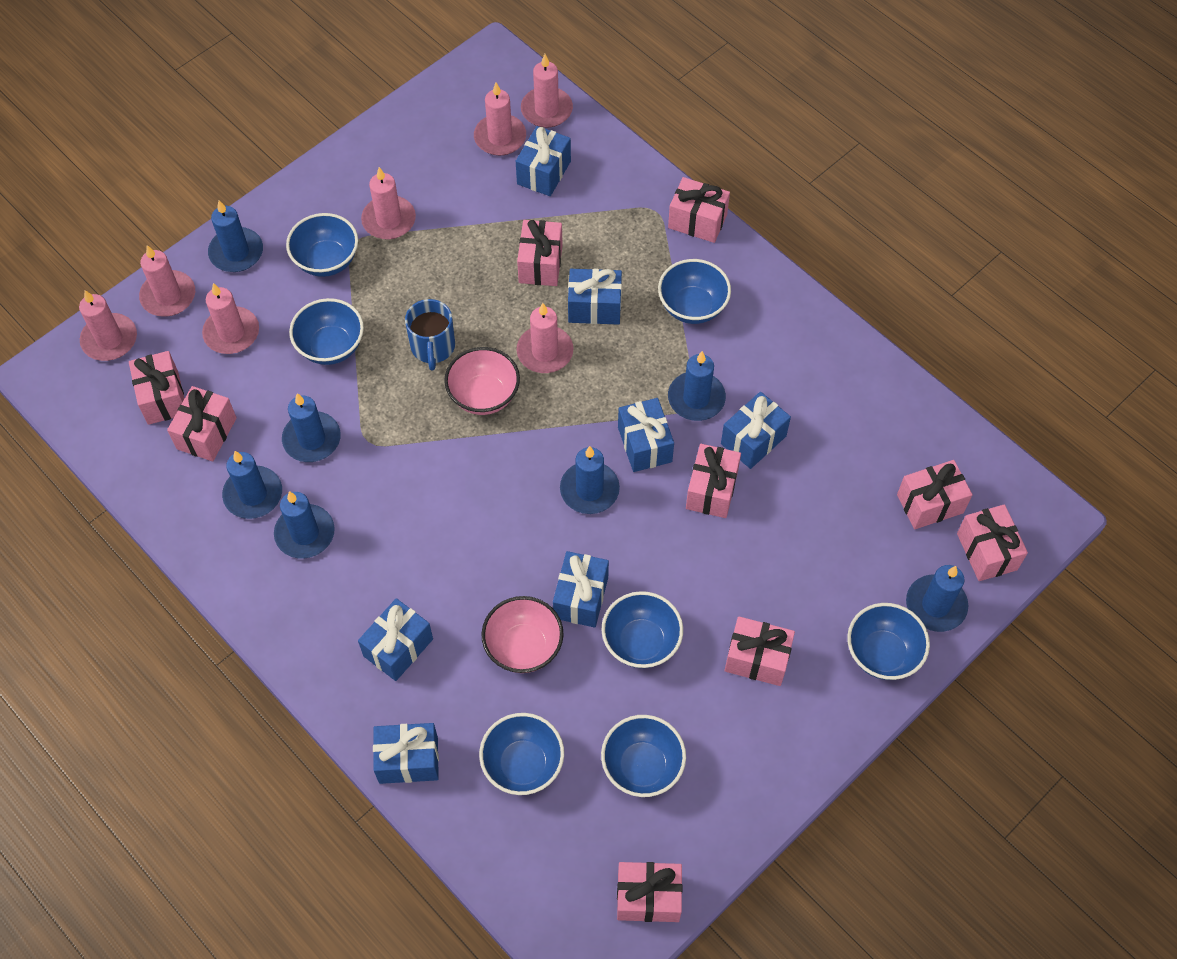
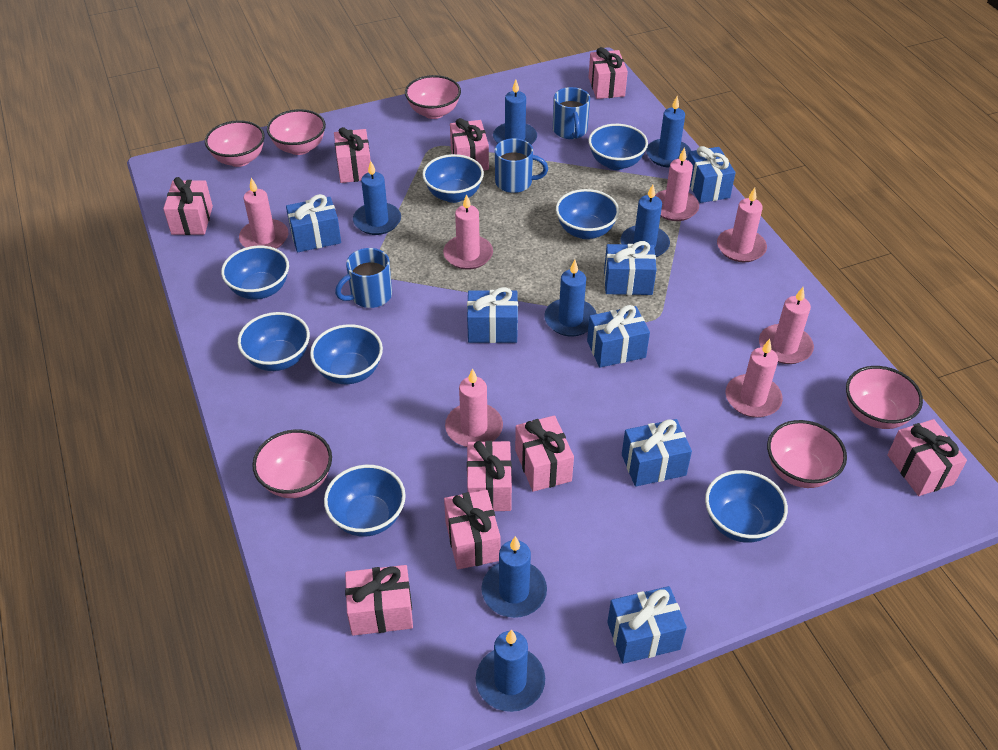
blue bowl: 7 -> 8
blue mug: 1 -> 3
pink bowl: 2 -> 6

